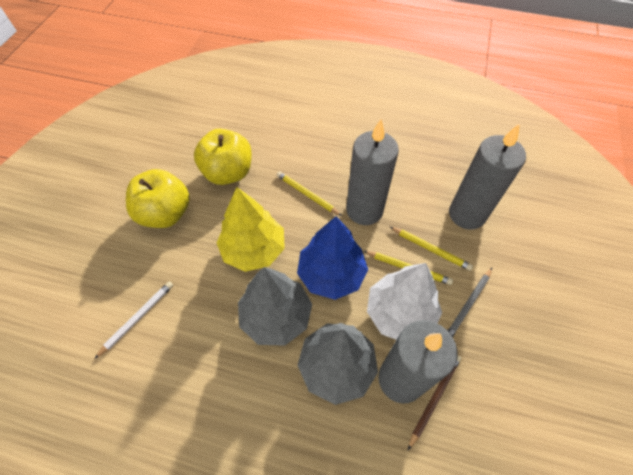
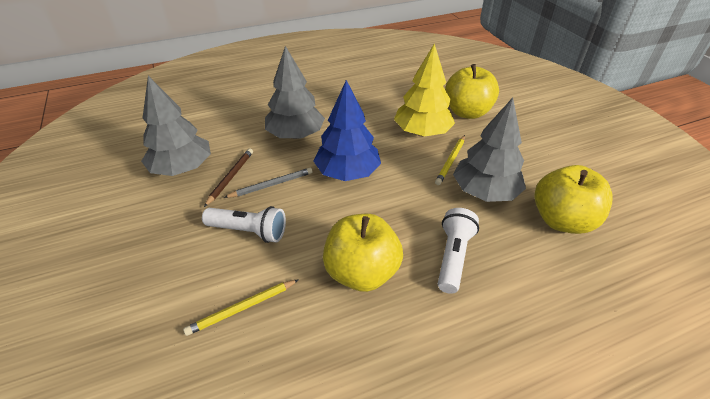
grey candle: 3 -> 0
grey tree: 2 -> 3
white flashlight: 0 -> 2
white pencil: 1 -> 0
white tree: 1 -> 0
yellow apple: 2 -> 3
yellow pencil: 3 -> 2

